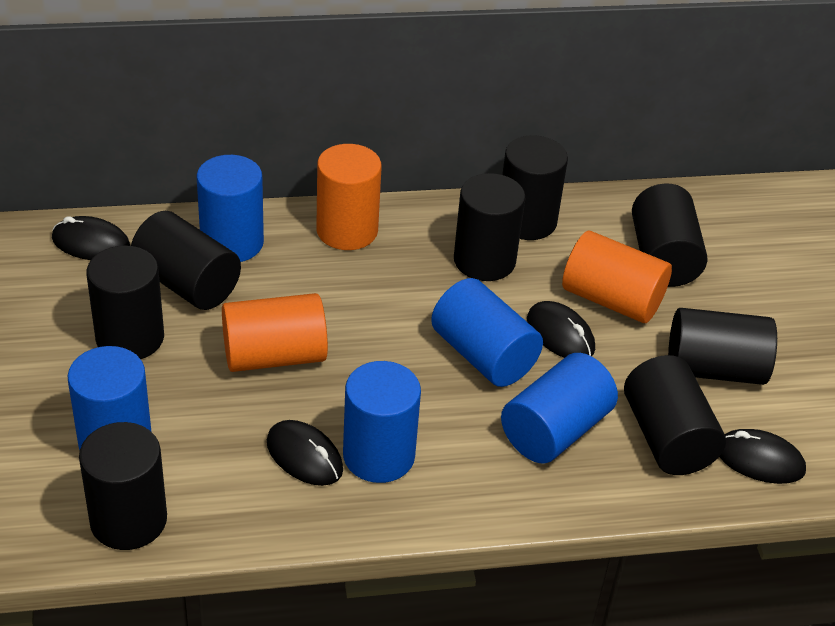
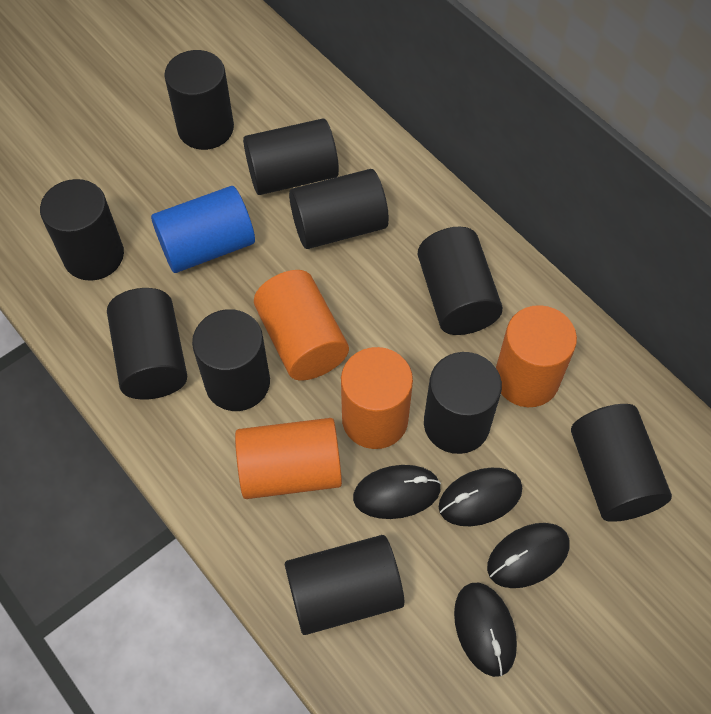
black cylinder: 8 -> 10
blue cylinder: 5 -> 1
orange cylinder: 3 -> 4

